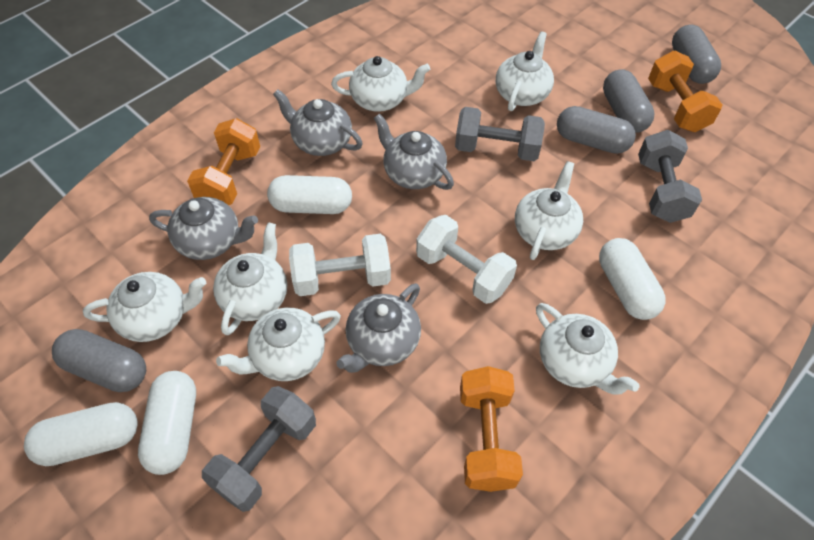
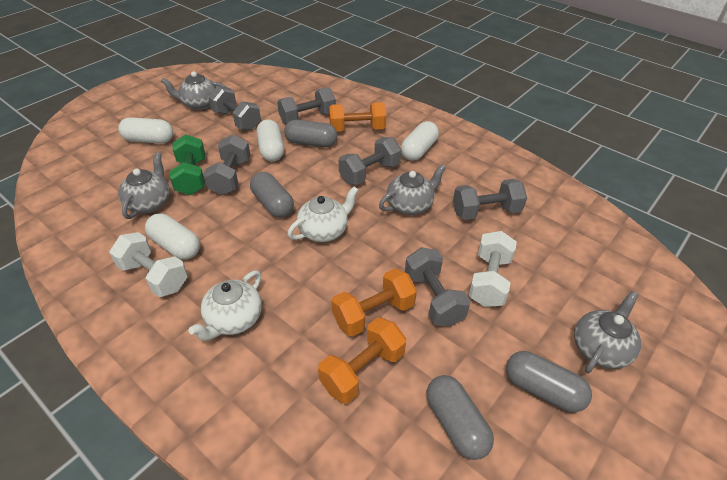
green dumbbell: 0 -> 1
grey dumbbell: 3 -> 6
white teapot: 7 -> 2

